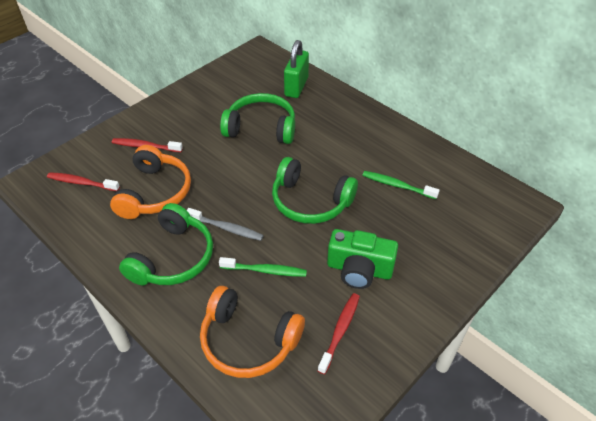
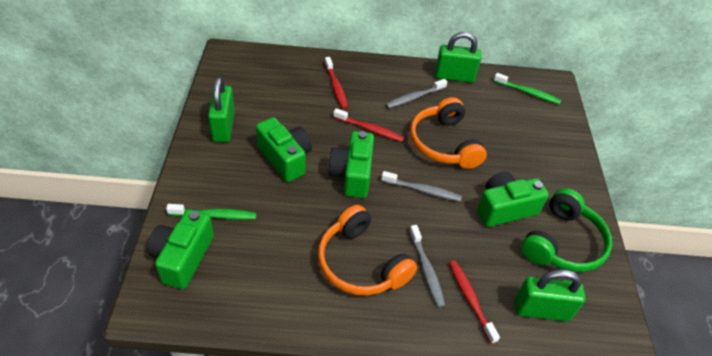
green camera: 1 -> 4
green headphones: 3 -> 1
green padlock: 1 -> 3
grey toothbrush: 1 -> 3

